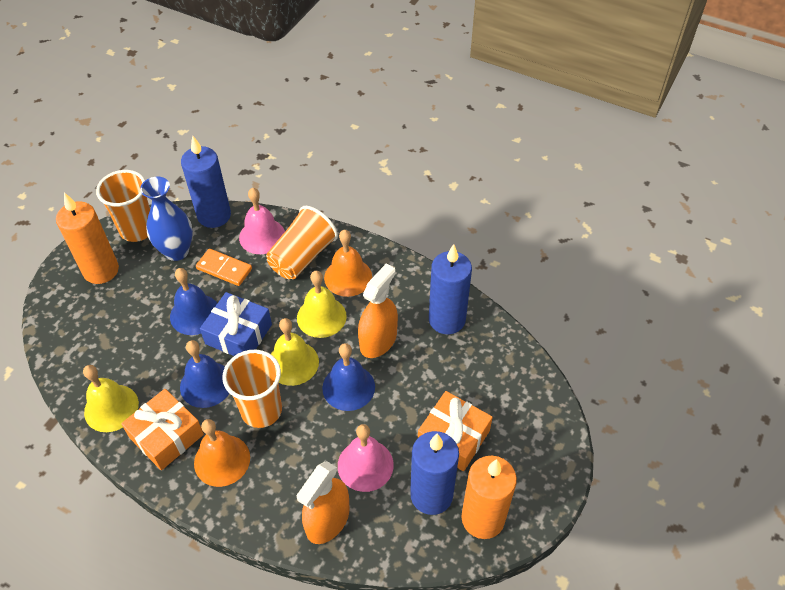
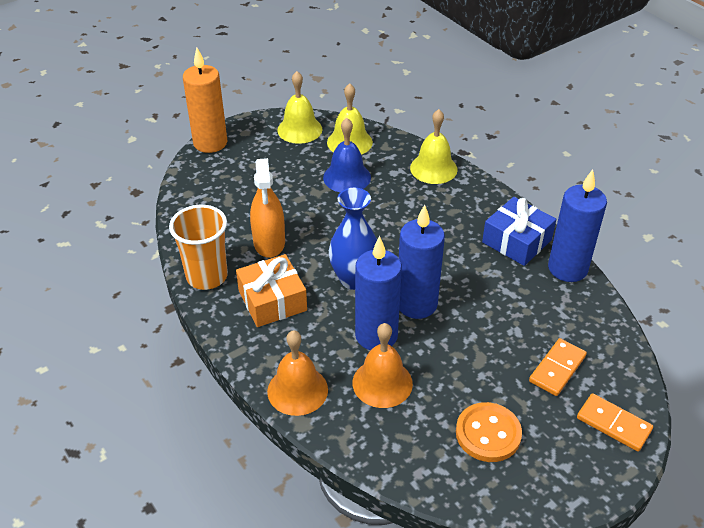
blue bell: 3 -> 1
orange button: 0 -> 1
orange candle: 2 -> 1
orange cup: 3 -> 1
orange domino: 1 -> 2
orange gift: 2 -> 1
orange spray bottle: 2 -> 1
pink bell: 2 -> 0

